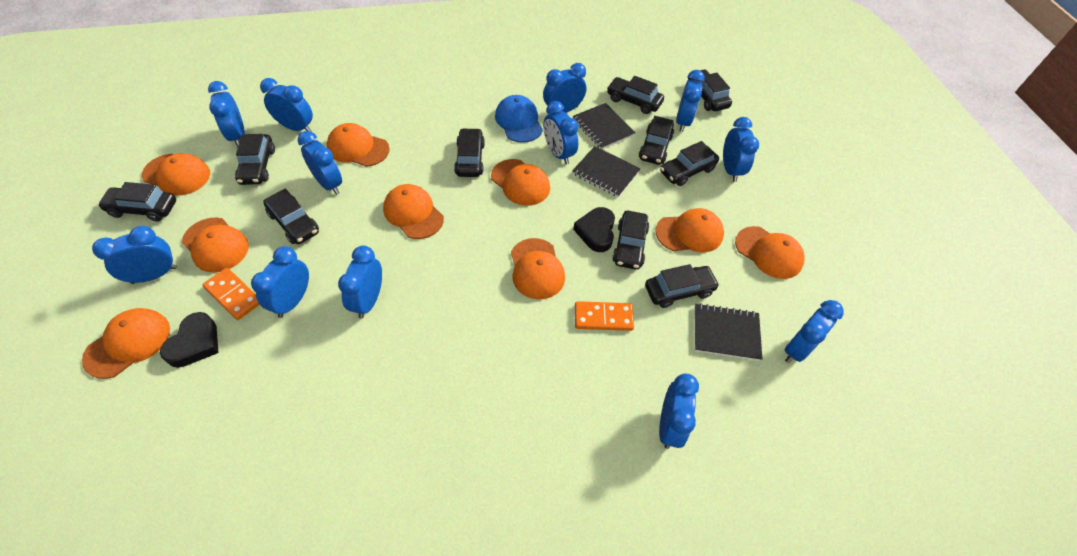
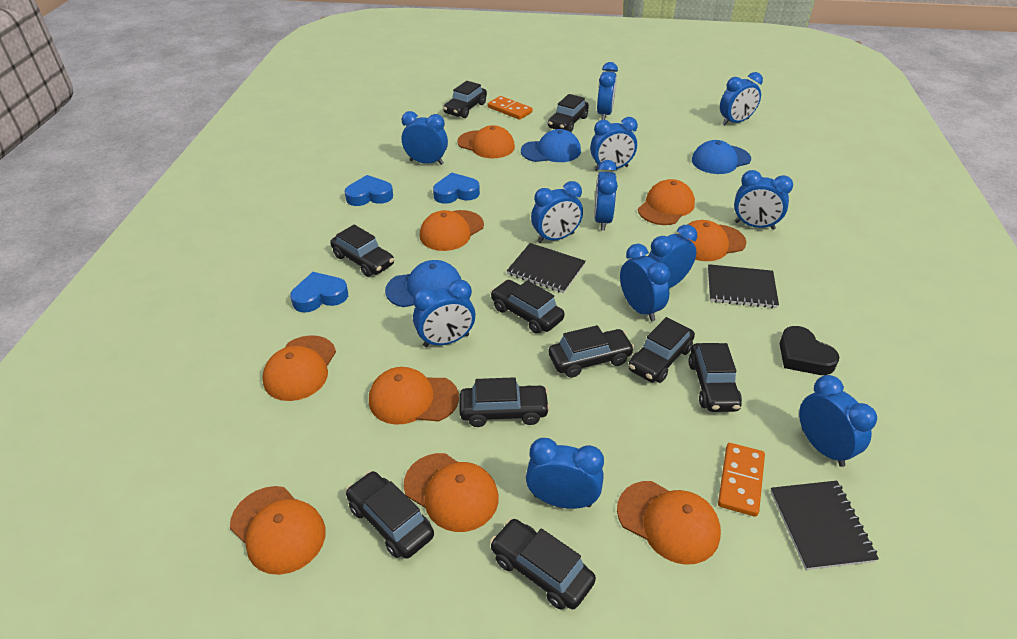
black heart: 2 -> 1
blue cap: 1 -> 3
blue heart: 0 -> 3

